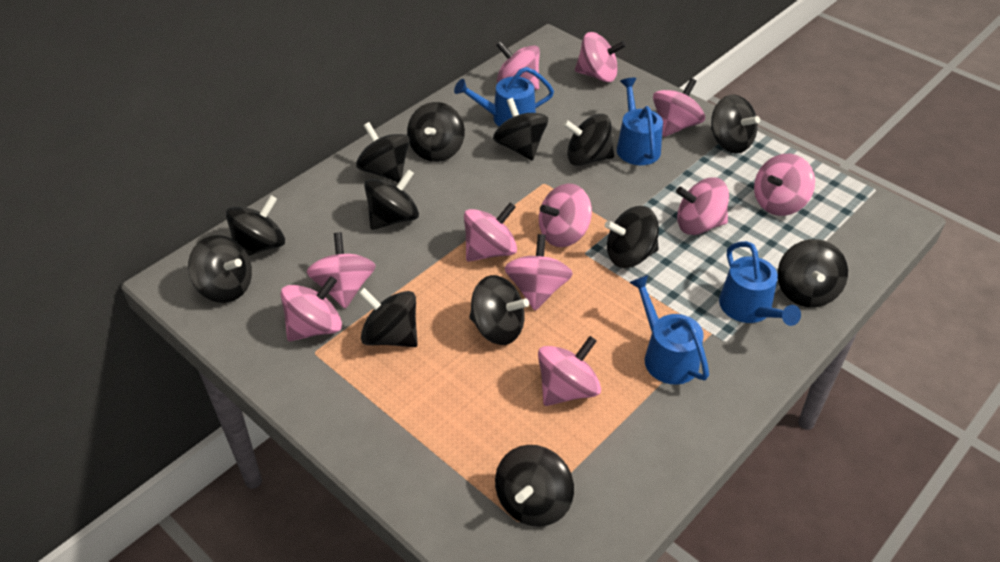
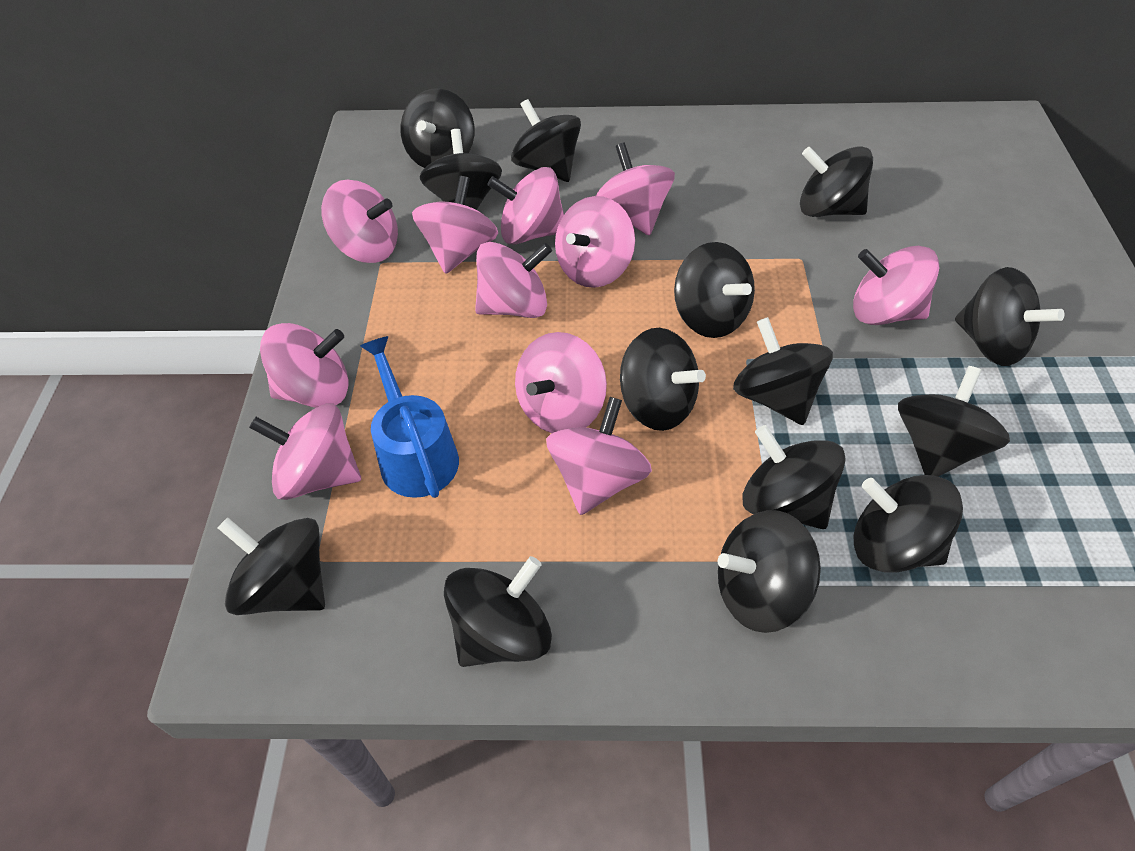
black spinning top: 13 -> 14
blue watering can: 4 -> 1

